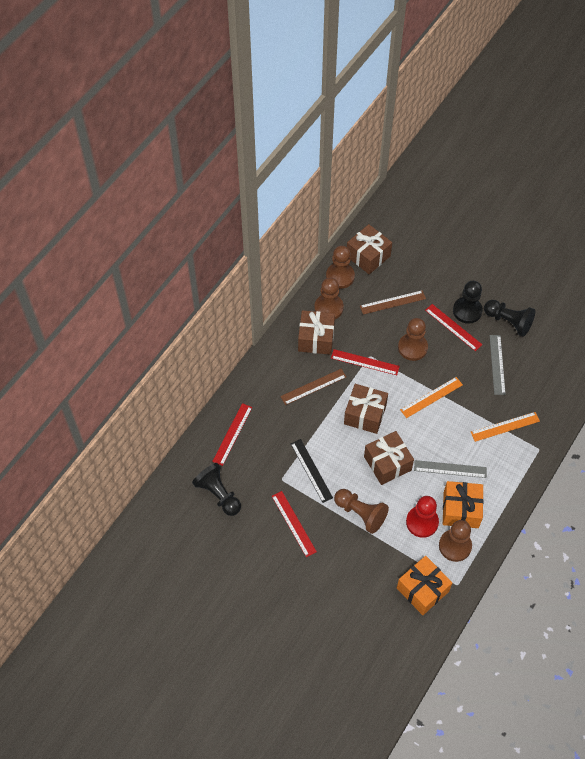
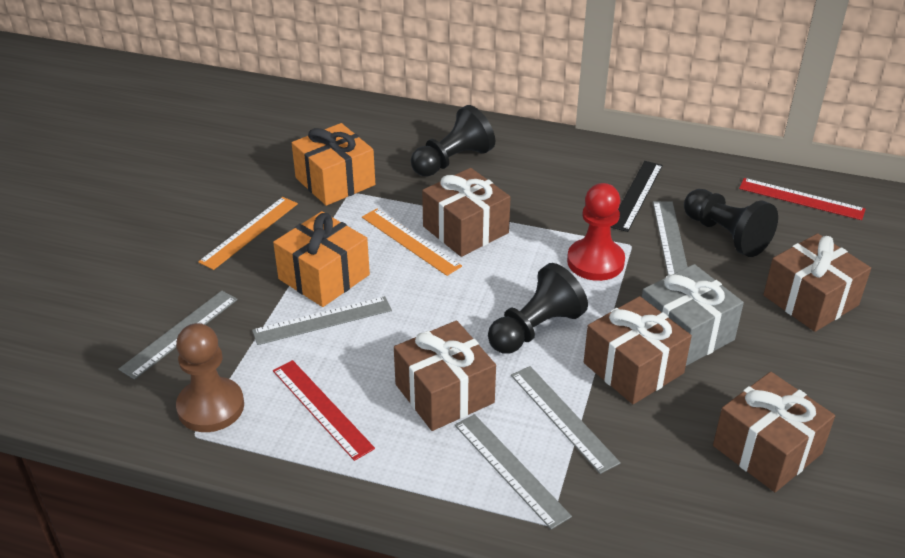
brown gift: 4 -> 5
brown pawn: 5 -> 1
brown ruler: 2 -> 0
grey gift: 0 -> 1
grey ruler: 2 -> 5
red ruler: 4 -> 2

